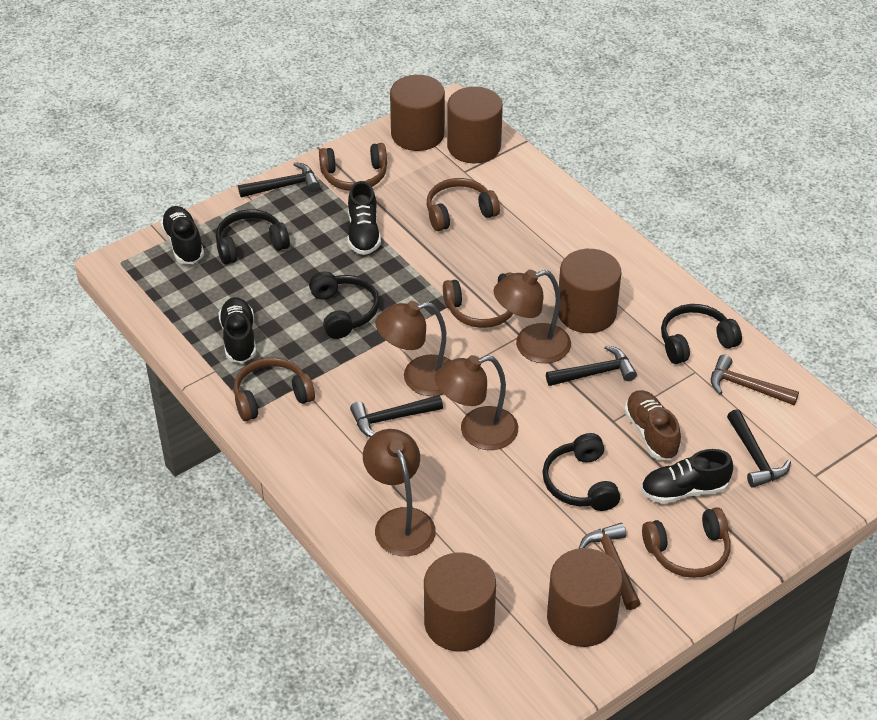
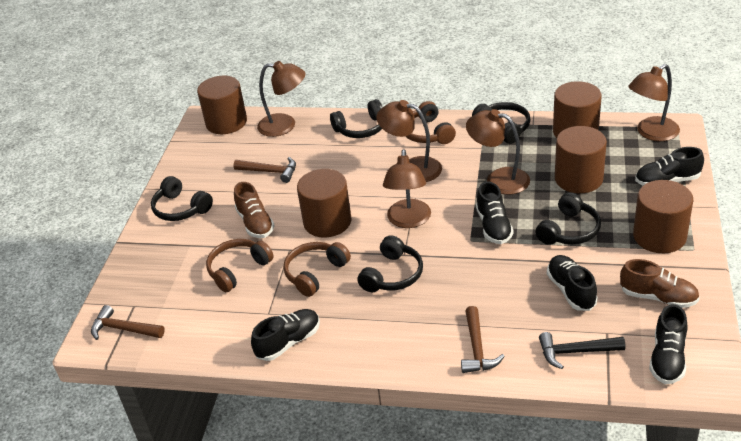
black hammer: 4 -> 1
black headphones: 4 -> 5
black shoe: 4 -> 5
brown hammer: 2 -> 3
brown headphones: 5 -> 3
brown lamp: 4 -> 5
brown shoe: 1 -> 2

